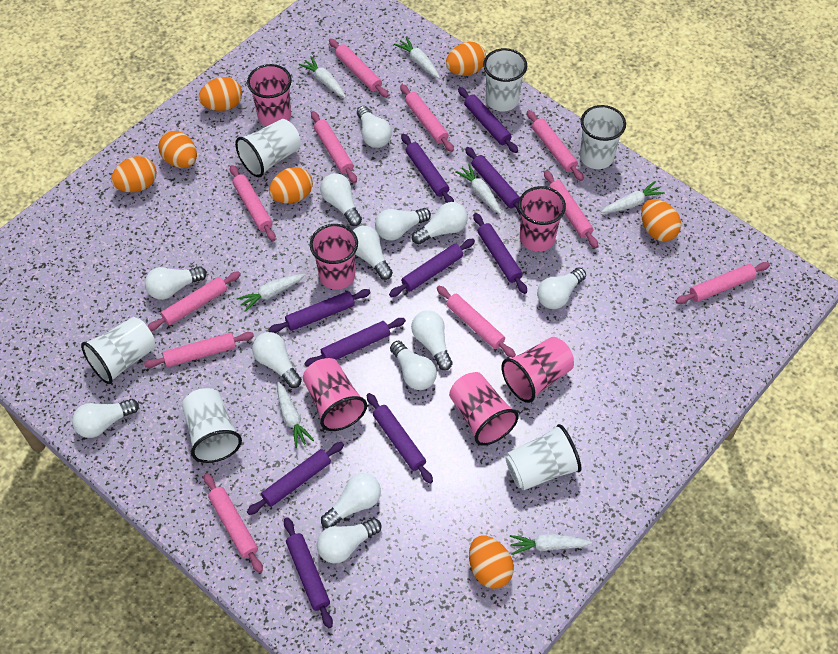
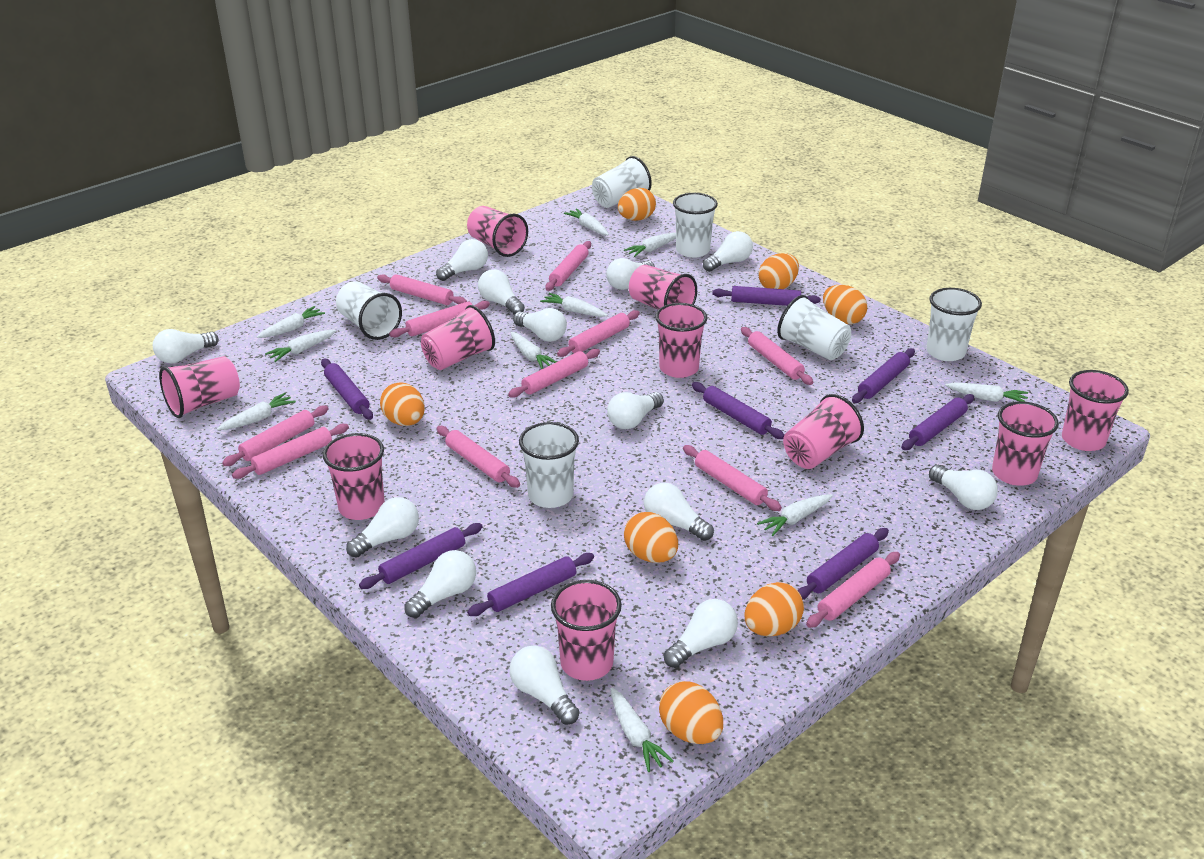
pink cup: 6 -> 10
purple rolling pin: 10 -> 8
white carrot: 7 -> 10

